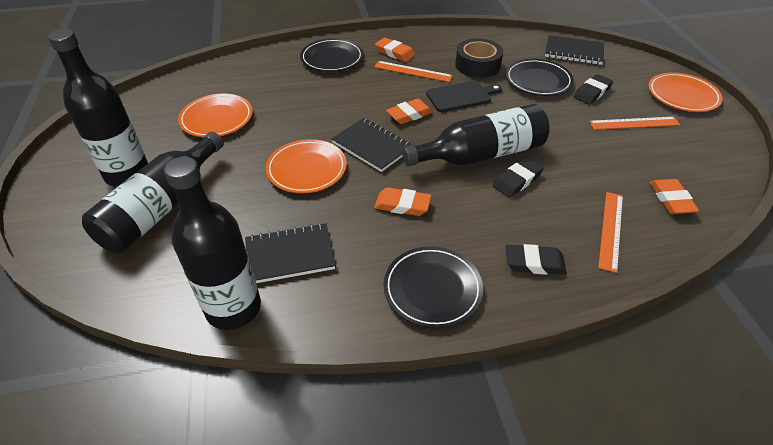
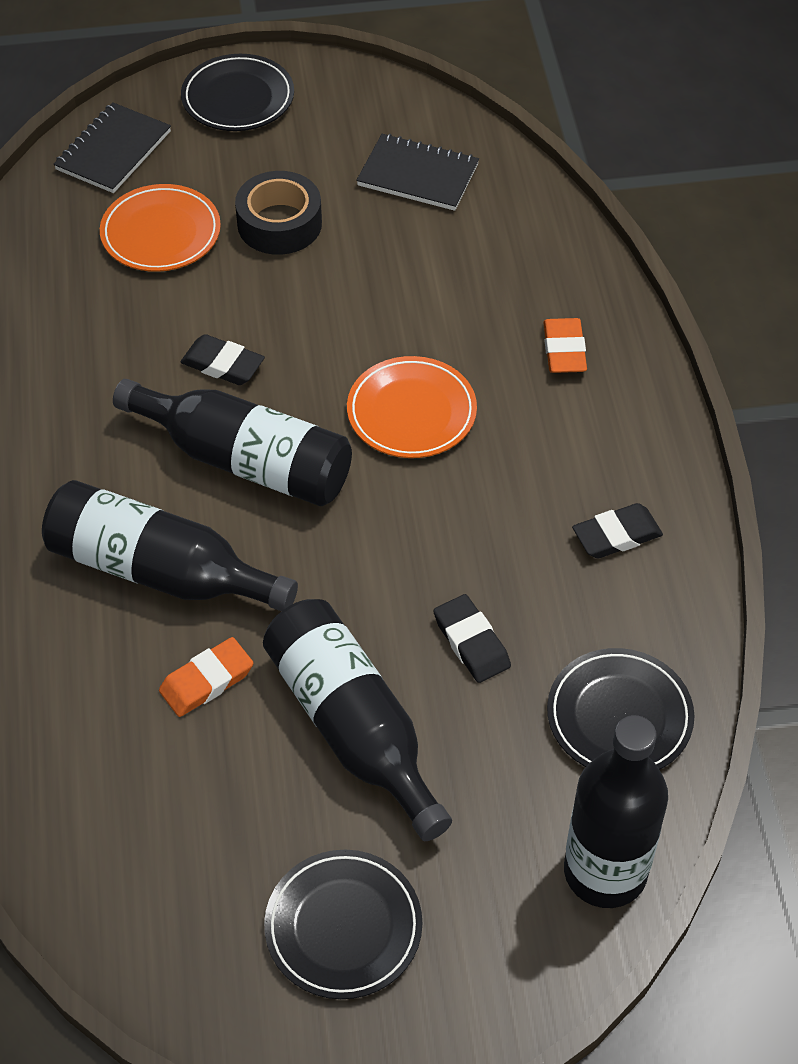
black cutting board: 1 -> 0
black notebook: 3 -> 2
orange eraser: 4 -> 2
orange plate: 3 -> 2
orange ruler: 3 -> 0

